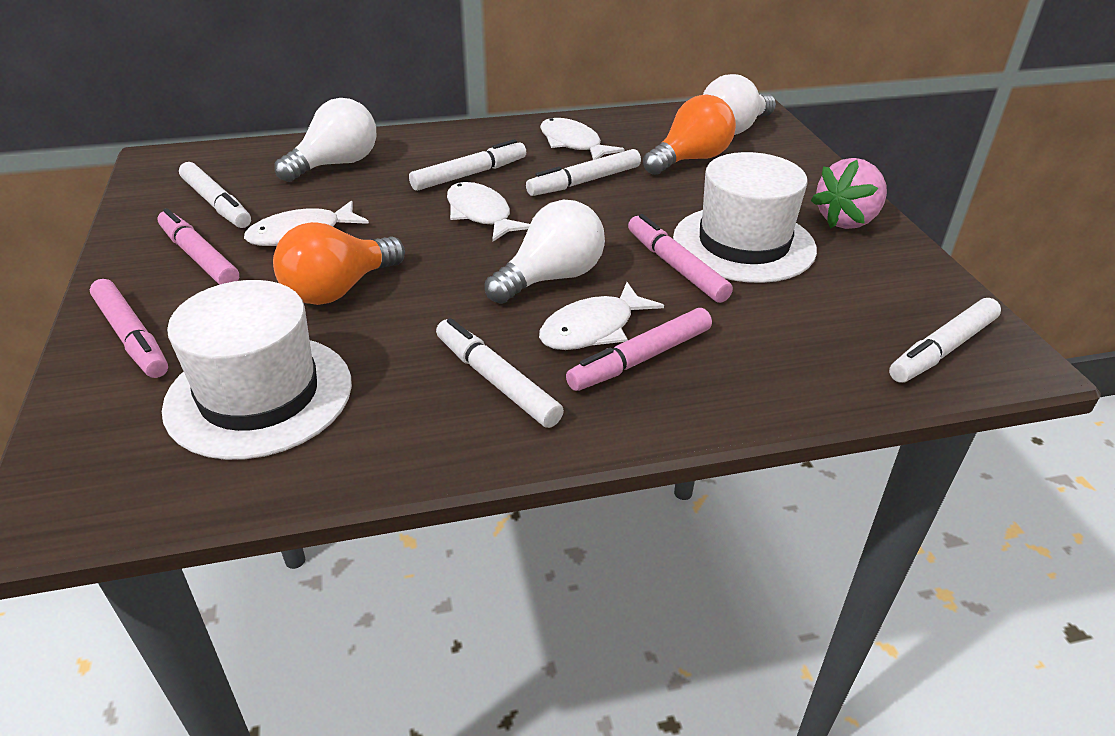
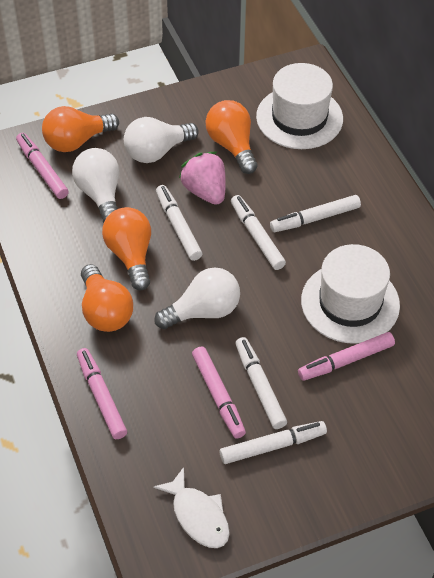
orange light bulb: 2 -> 4
white fish: 4 -> 1

